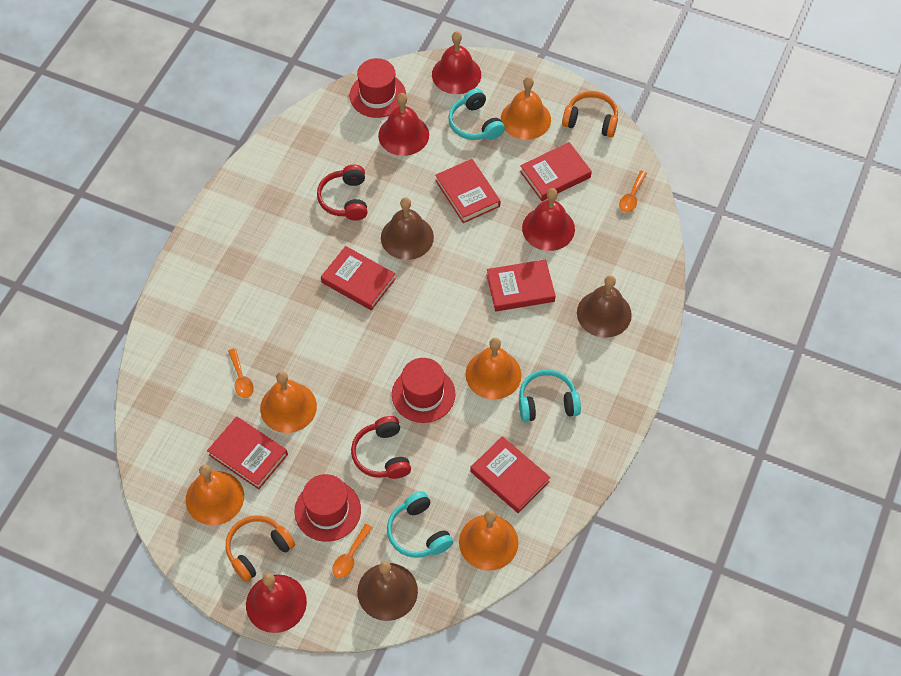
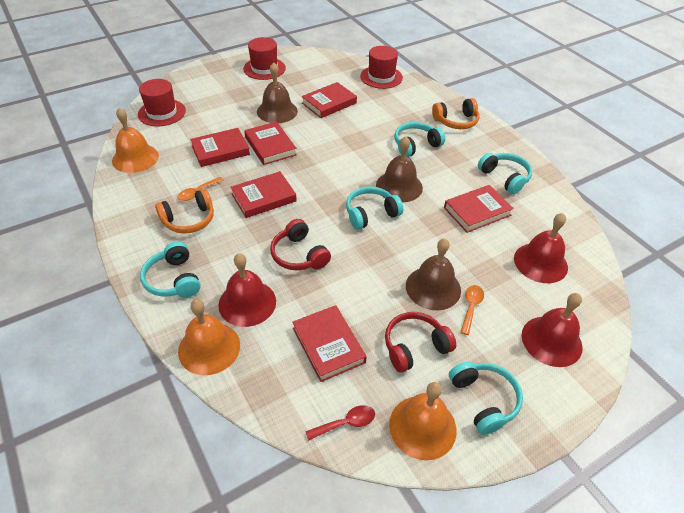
orange bell: 5 -> 3
orange spoon: 3 -> 2
red bell: 4 -> 3
red spoon: 0 -> 1
turquoise headphones: 3 -> 5

